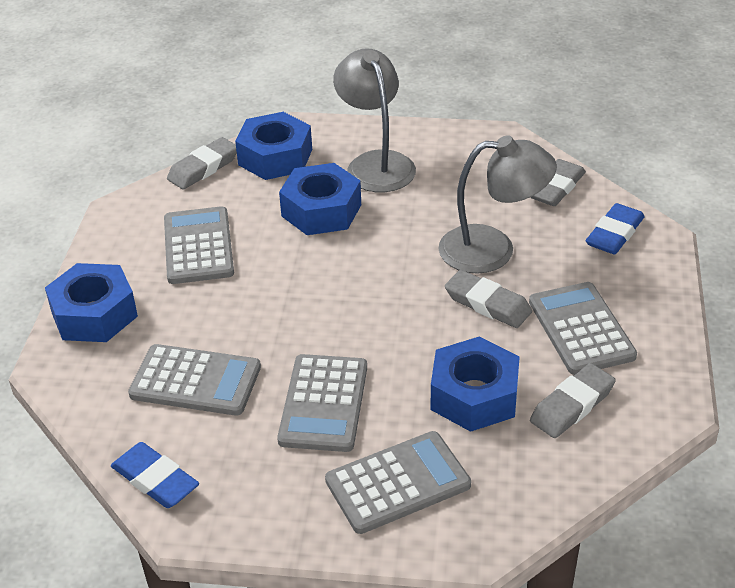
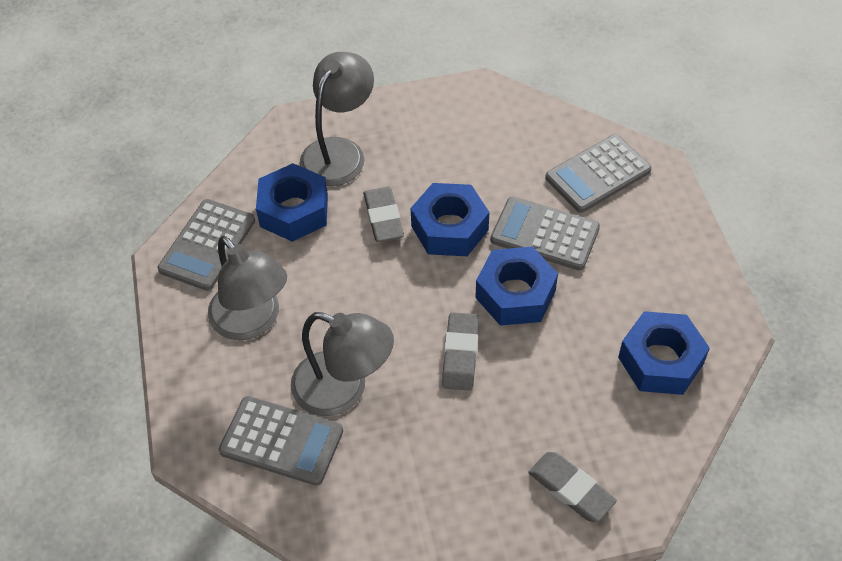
blue eraser: 2 -> 0
grey calculator: 5 -> 4
grey eraser: 4 -> 3
grey lamp: 2 -> 3

